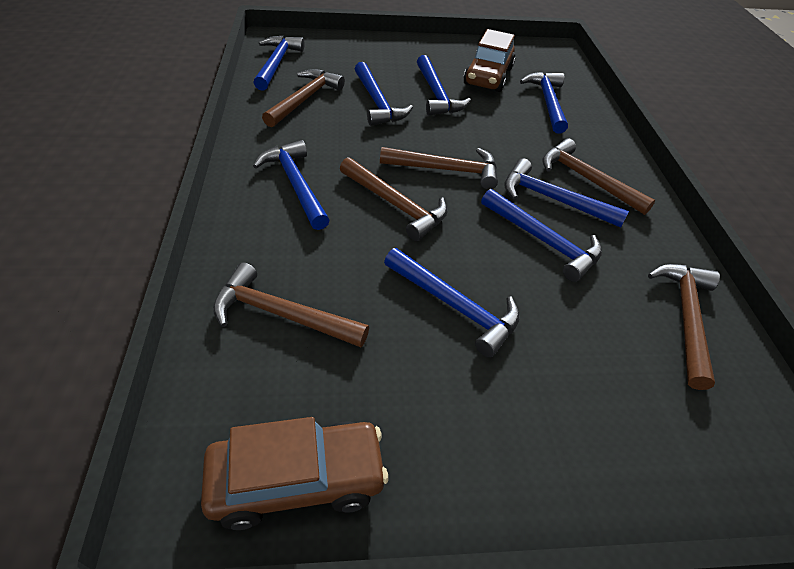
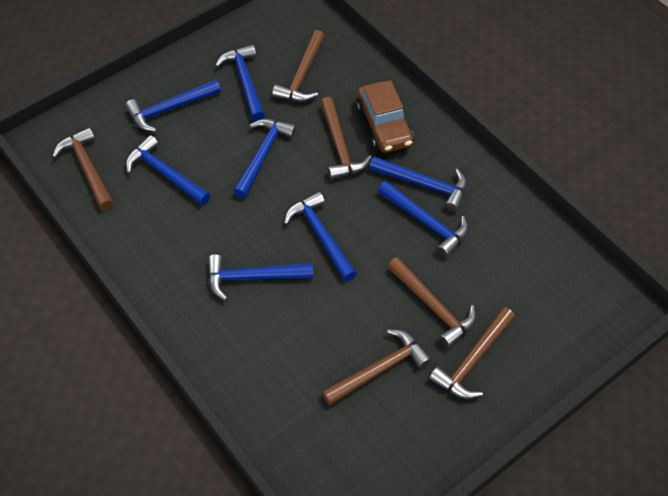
brown car: 2 -> 1

